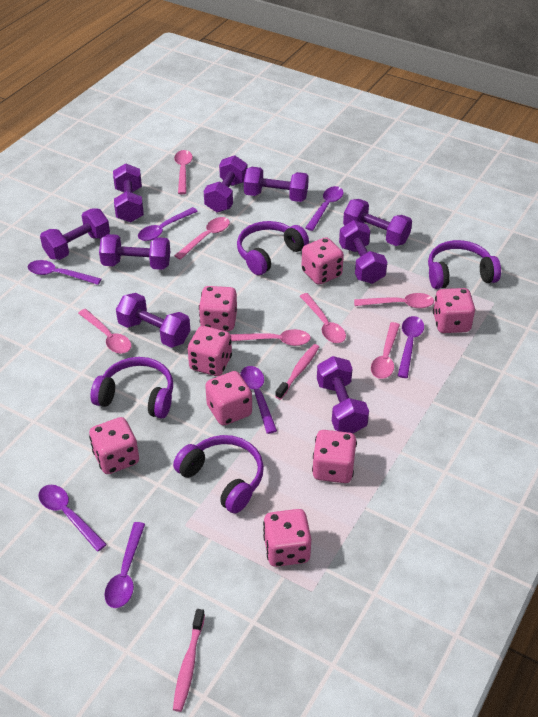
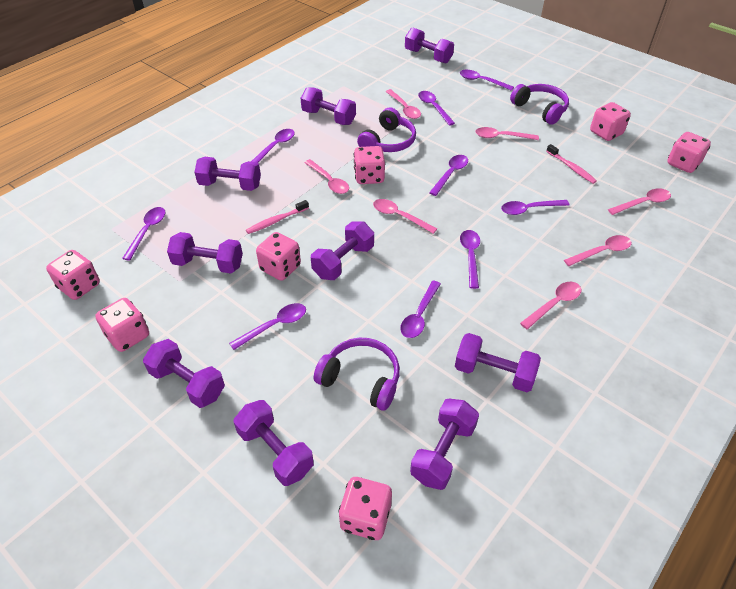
pink dice: 8 -> 7
purple headphones: 4 -> 3
purple spoon: 7 -> 9

